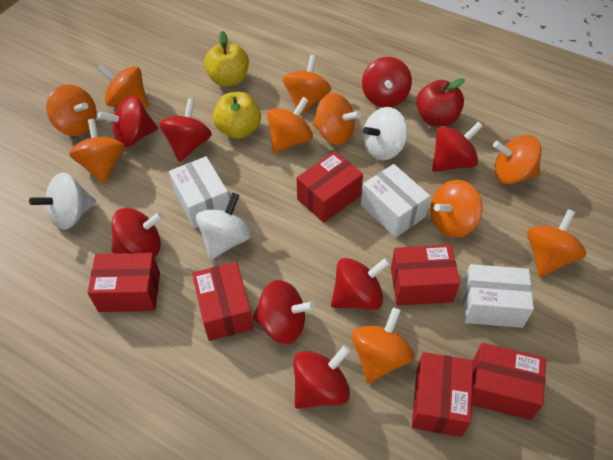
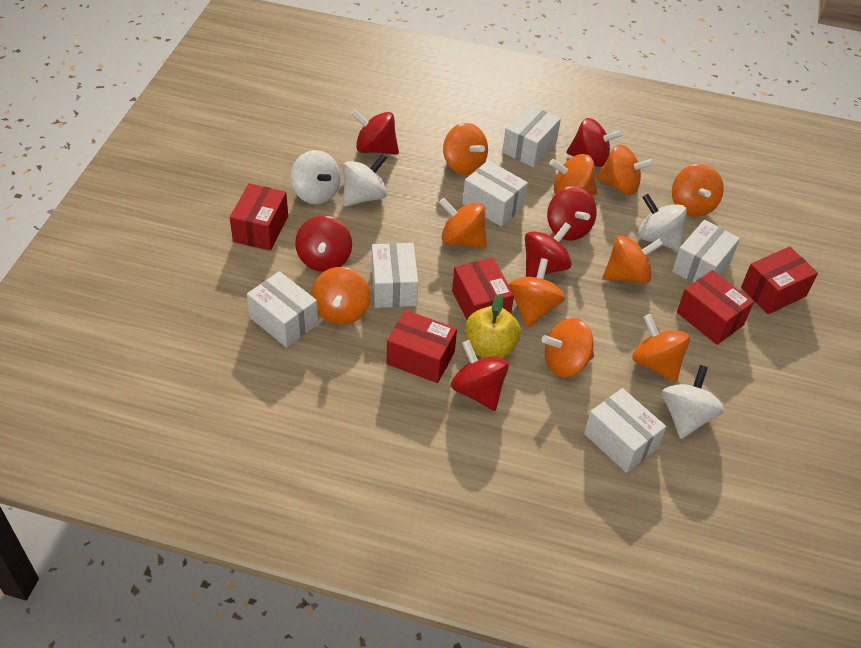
red apple: 1 -> 0
red box: 6 -> 5
red spinning top: 8 -> 6
white box: 3 -> 6
white spinning top: 3 -> 4
yellow apple: 2 -> 1

